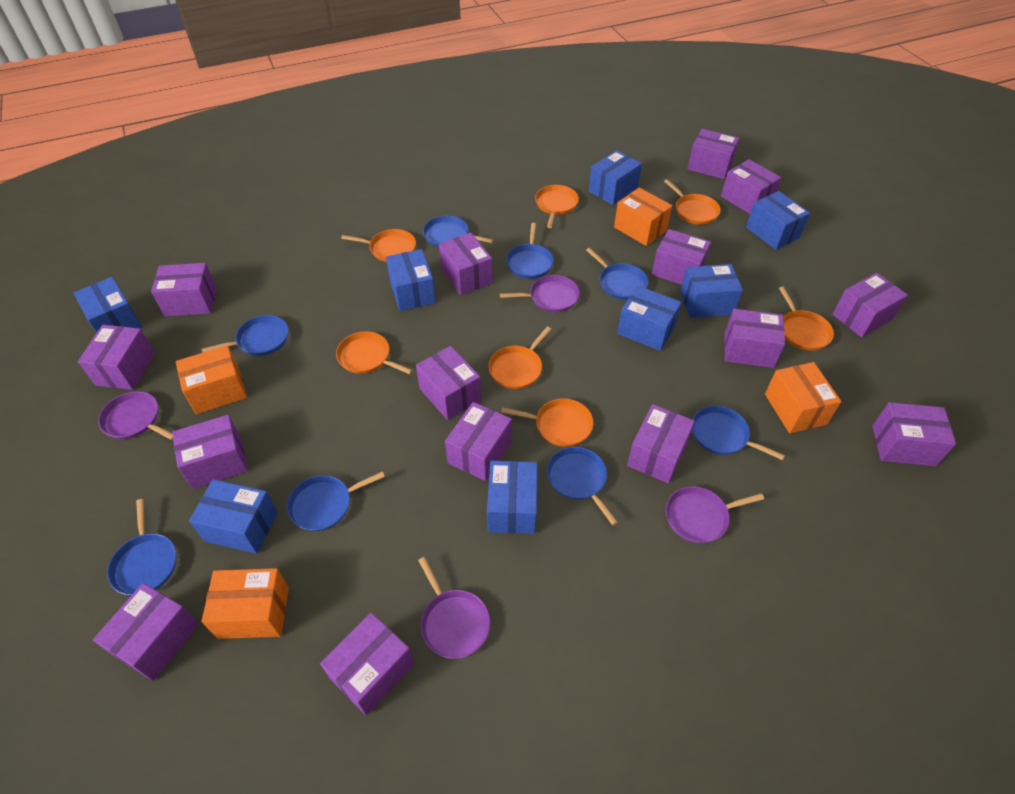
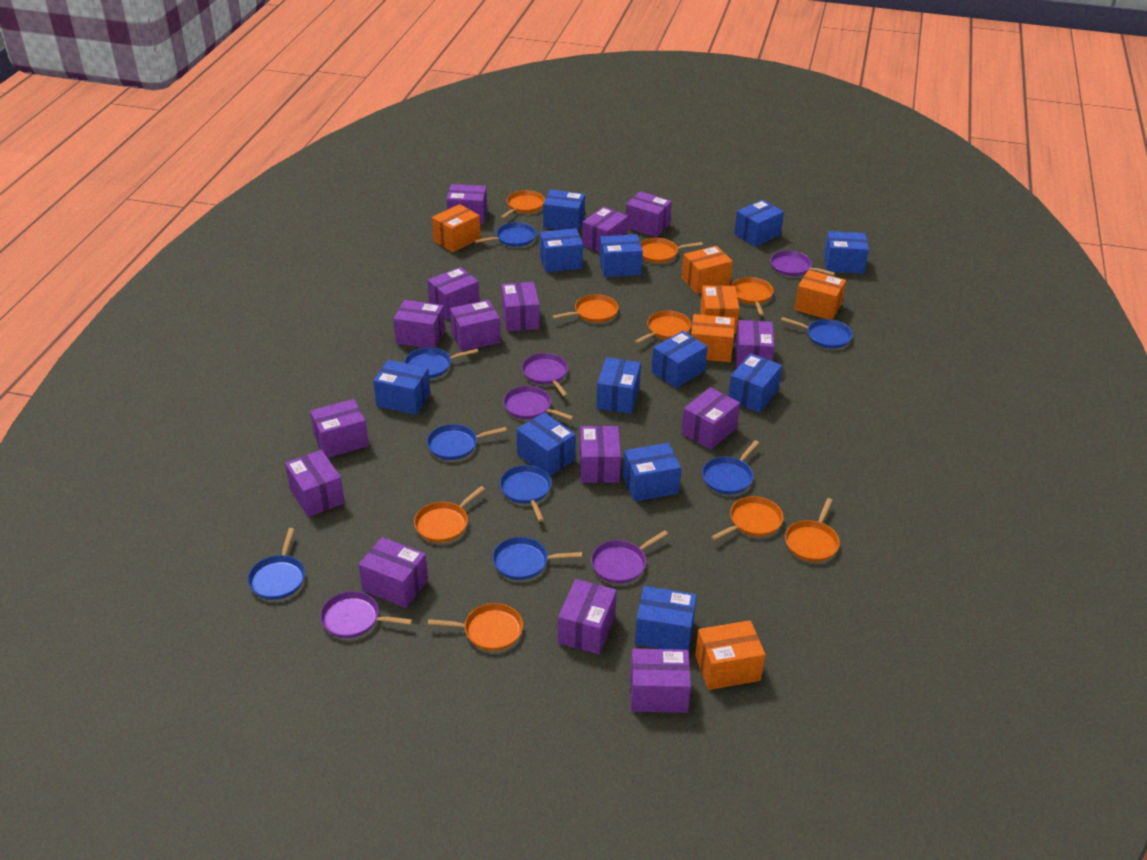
blue box: 8 -> 12
orange box: 4 -> 6
orange pan: 7 -> 9
purple pan: 4 -> 5

